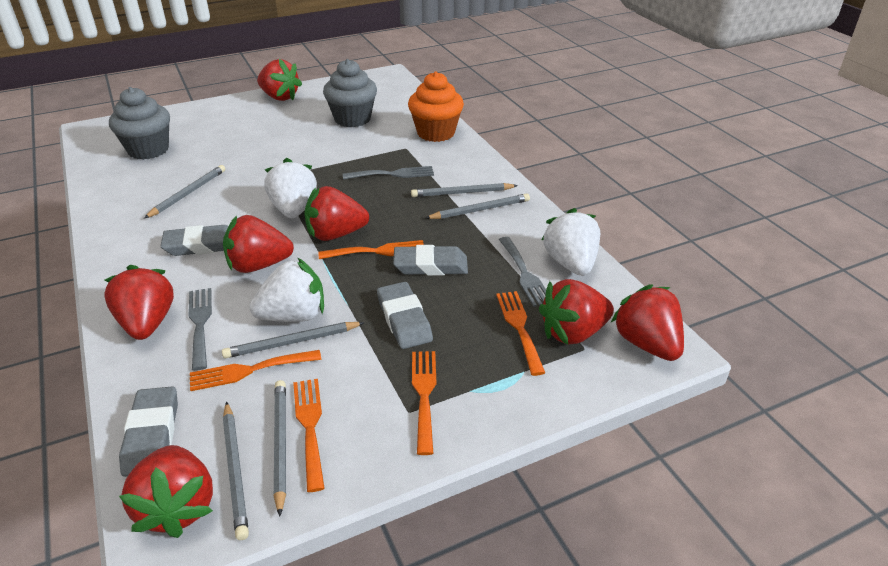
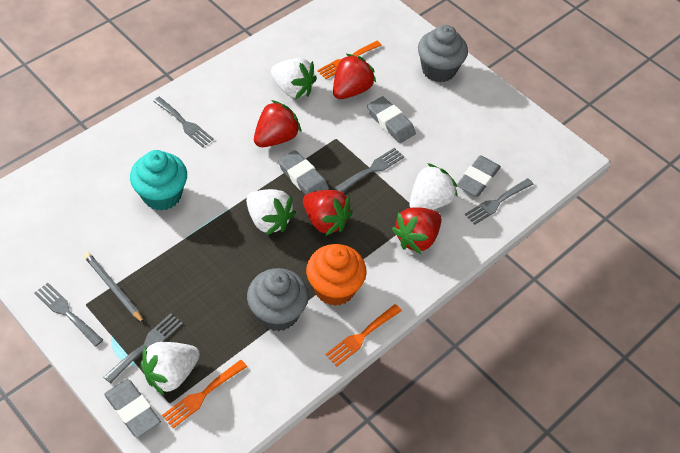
grey fork: 3 -> 5
grey pencil: 6 -> 1
orange fork: 5 -> 3
red strawberry: 7 -> 4
turquoise cupcake: 0 -> 1
white strawberry: 3 -> 4

